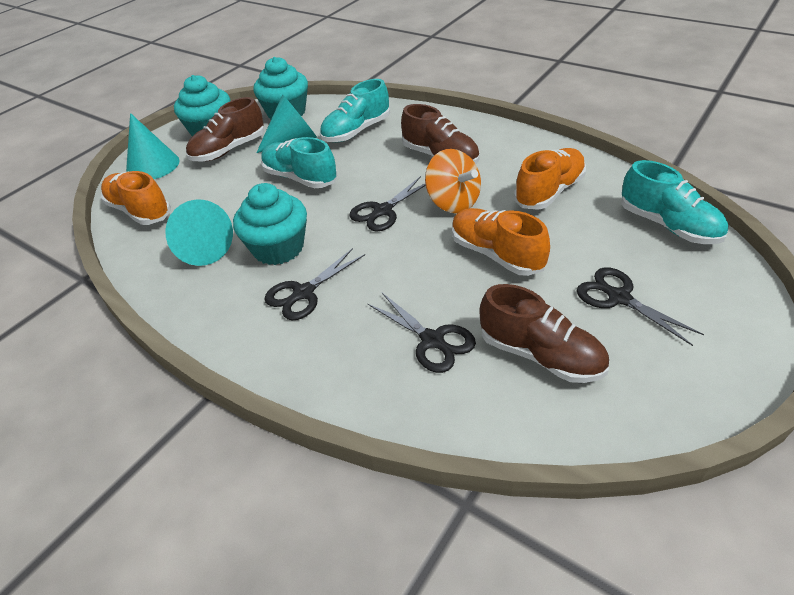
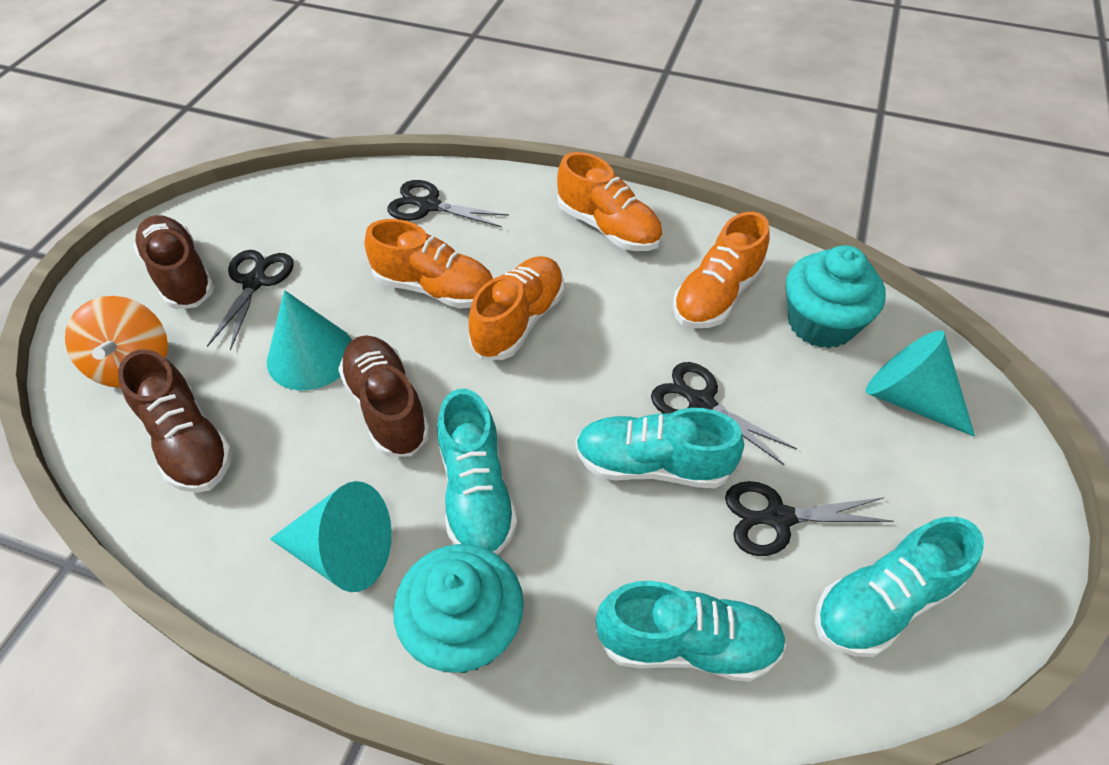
orange shoe: 3 -> 4
turquoise cupcake: 3 -> 2
turquoise shoe: 3 -> 4

